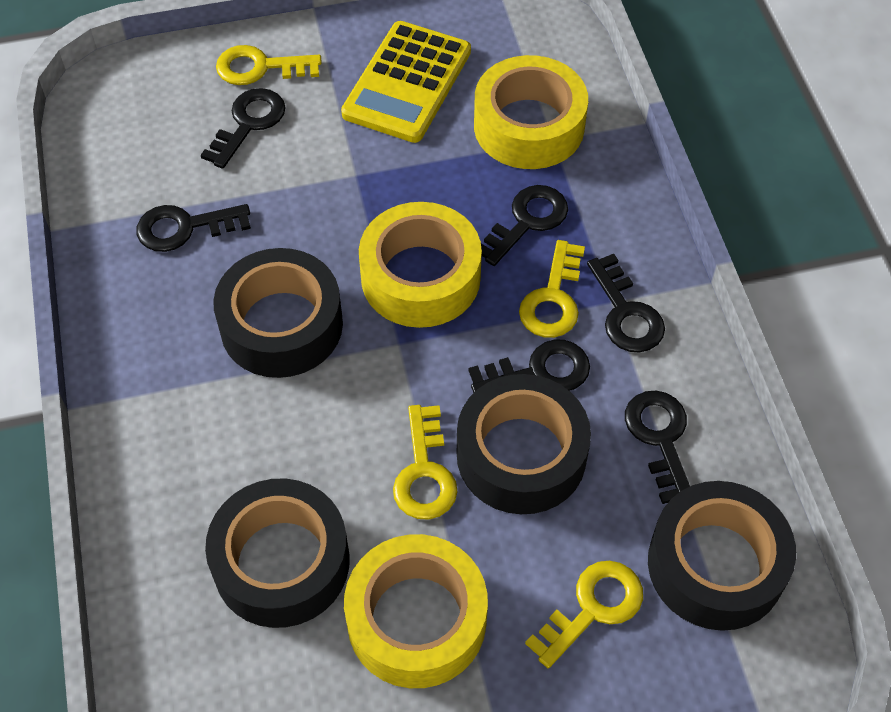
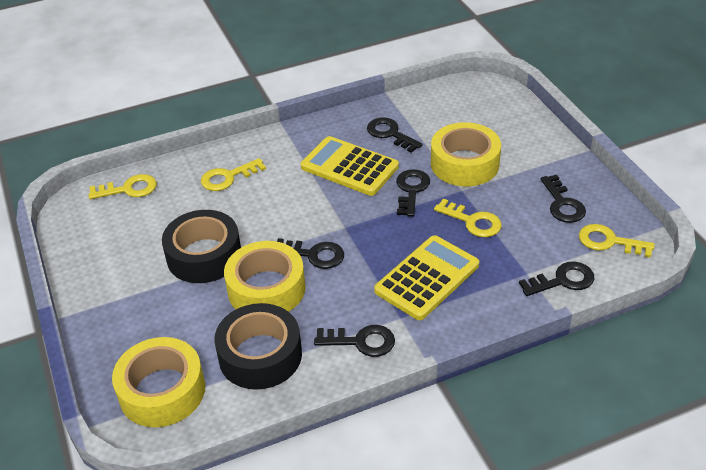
black tape: 4 -> 2
yellow calculator: 1 -> 2

